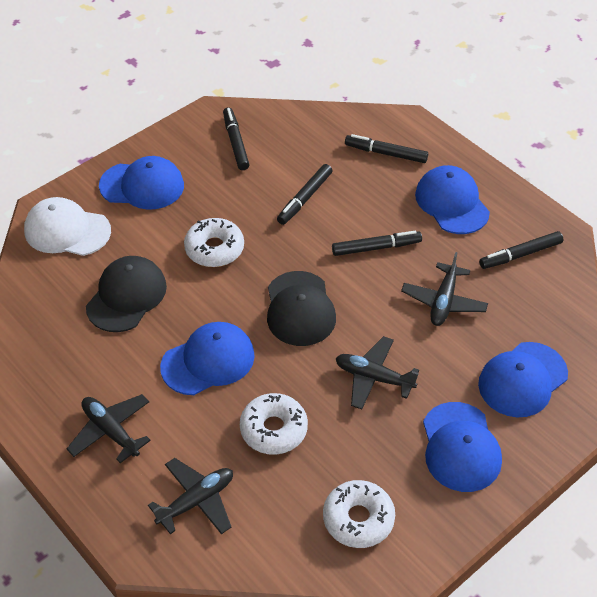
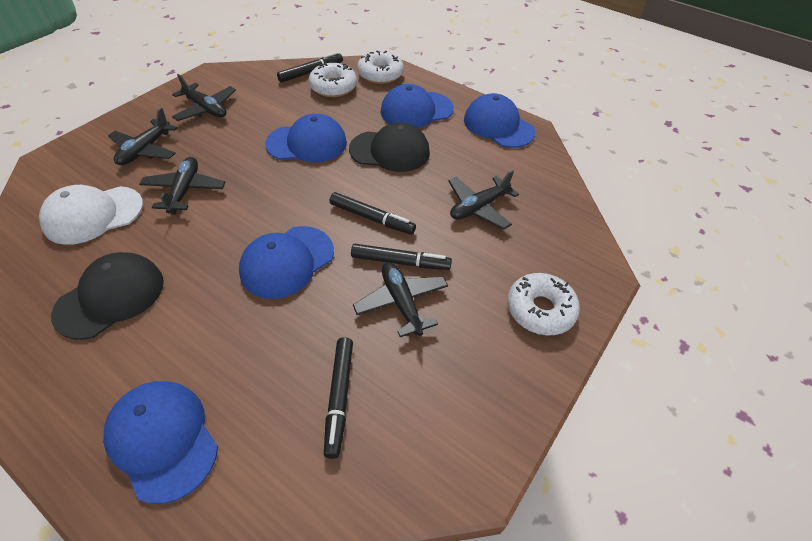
black marker: 5 -> 4
black plane: 4 -> 5

